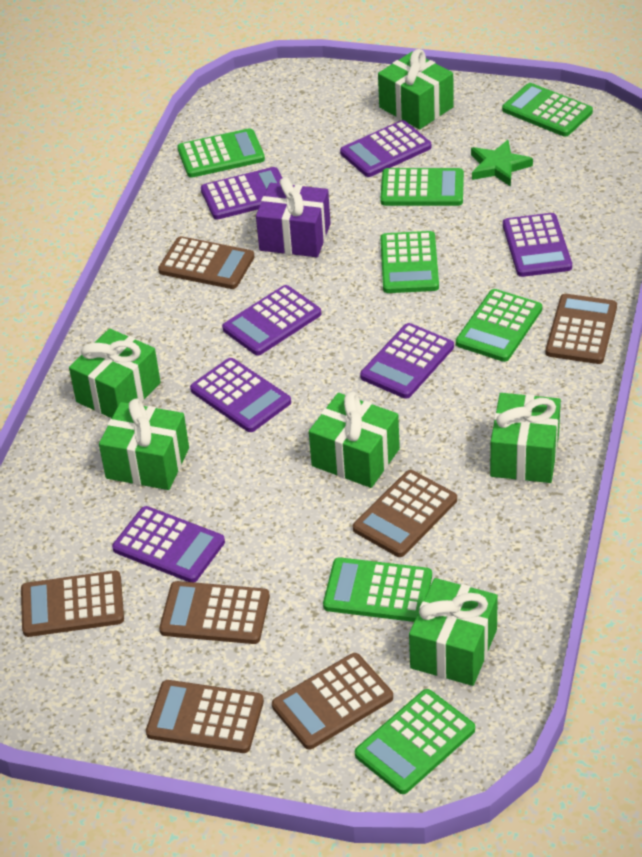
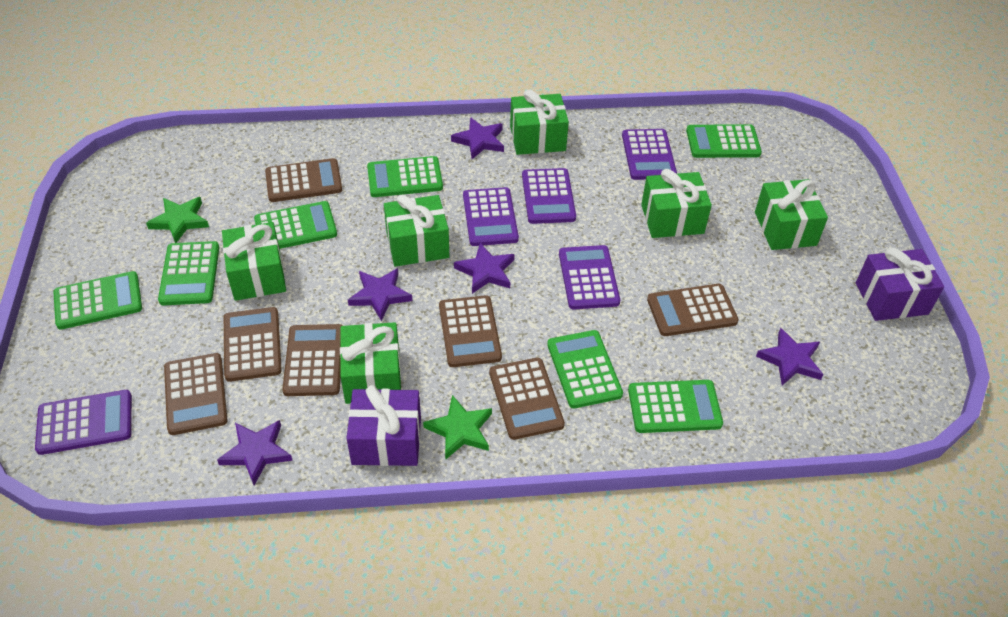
green star: 1 -> 2
purple calculator: 7 -> 5
purple gift: 1 -> 2
purple star: 0 -> 5

